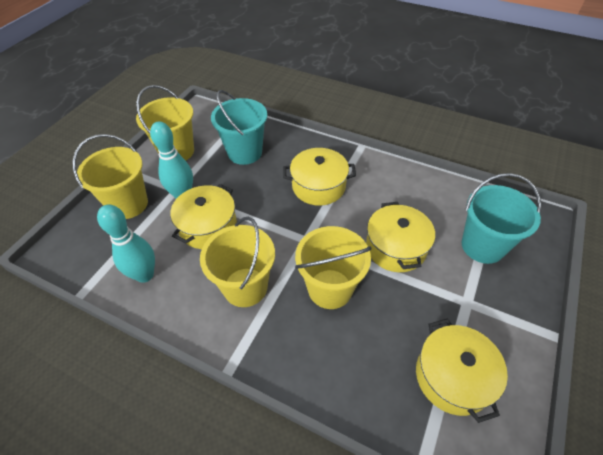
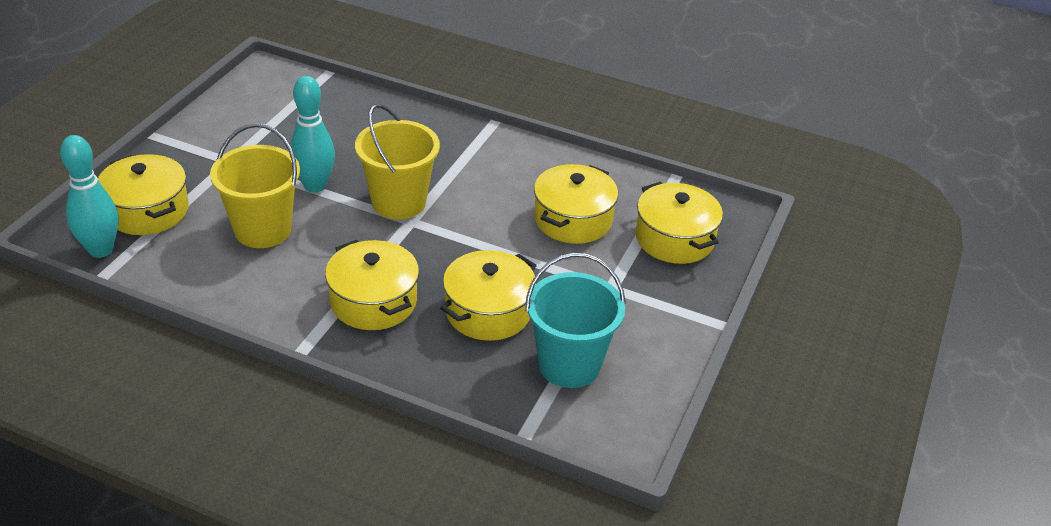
turquoise bucket: 2 -> 1
yellow bucket: 4 -> 2
yellow pot: 4 -> 5

